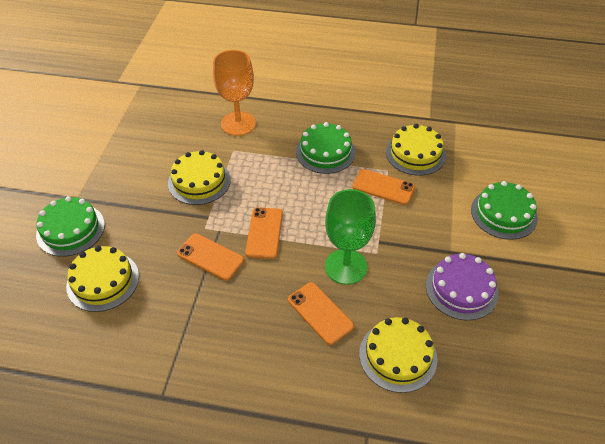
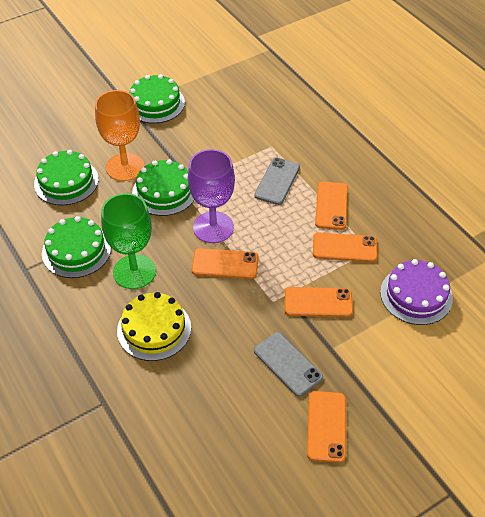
green cake: 3 -> 4
grey phone: 0 -> 2
orange phone: 4 -> 5
purple goblet: 0 -> 1
yellow cake: 4 -> 1

